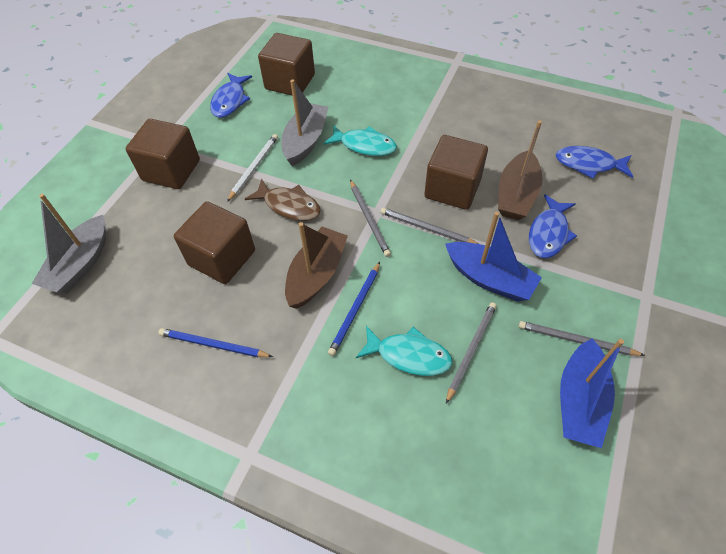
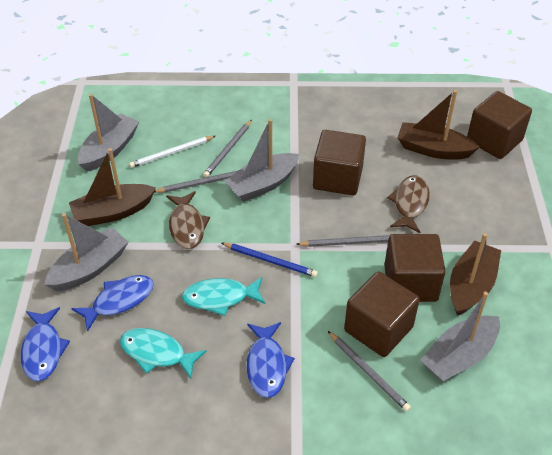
blue boat: 2 -> 0
blue pencil: 2 -> 1
brown boat: 2 -> 3
brown fish: 1 -> 2
grey boat: 2 -> 4

